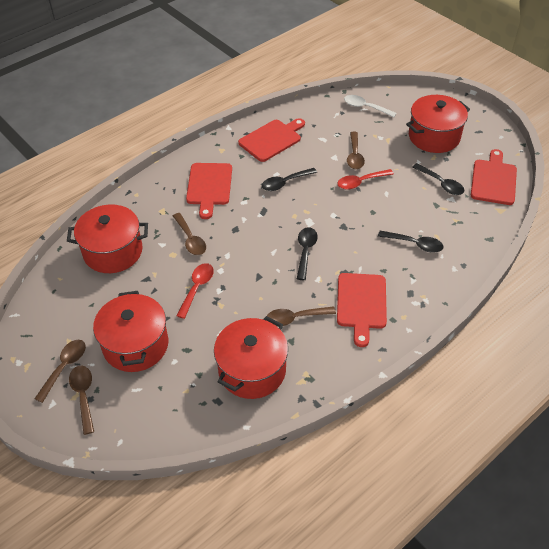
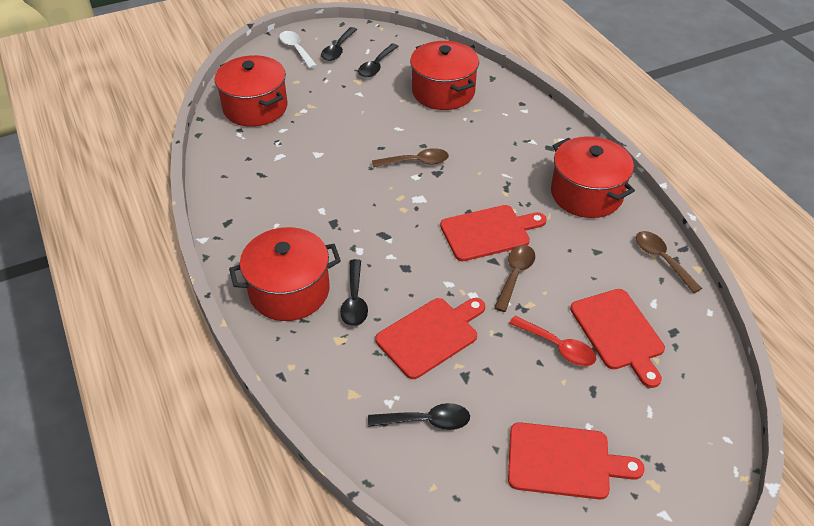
brown spoon: 5 -> 3
red spoon: 2 -> 1

